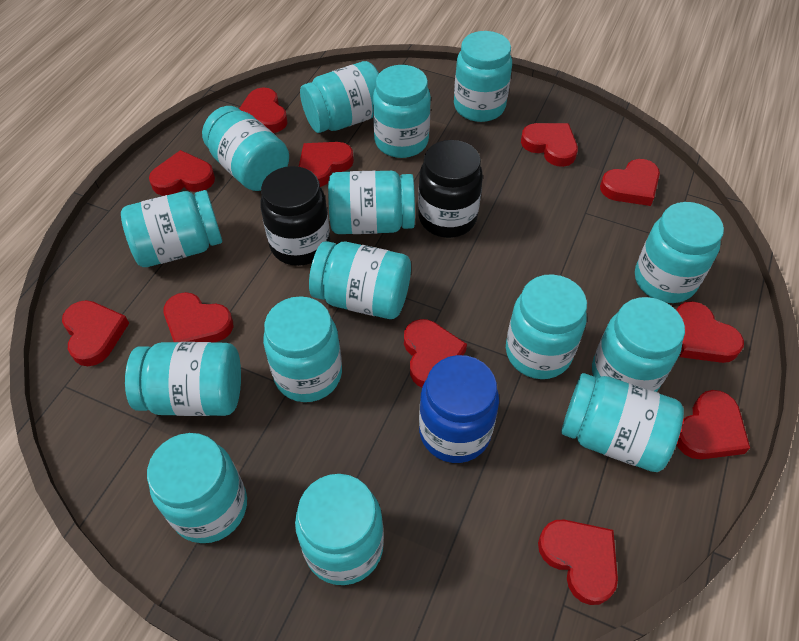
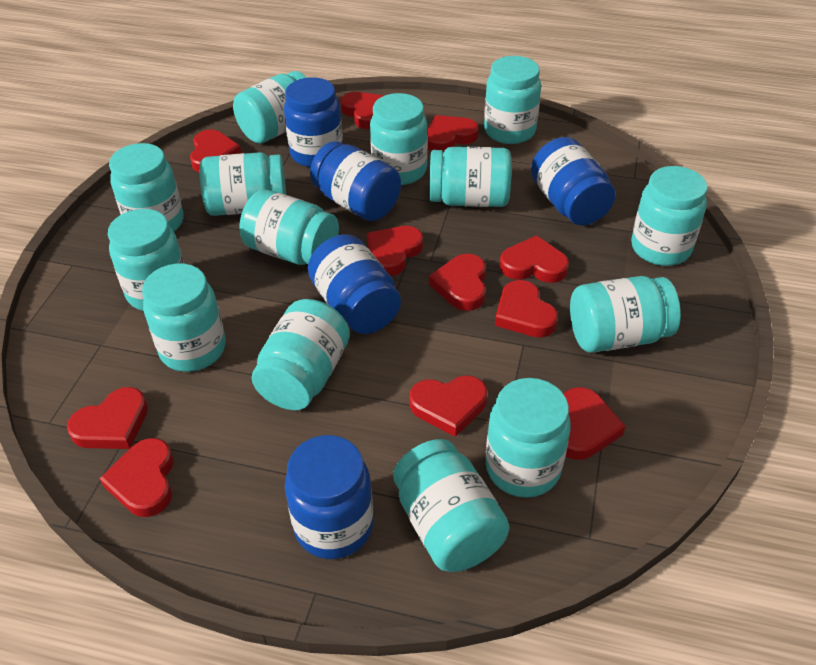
black jar: 2 -> 0
blue jar: 1 -> 5
turquoise jar: 15 -> 14

